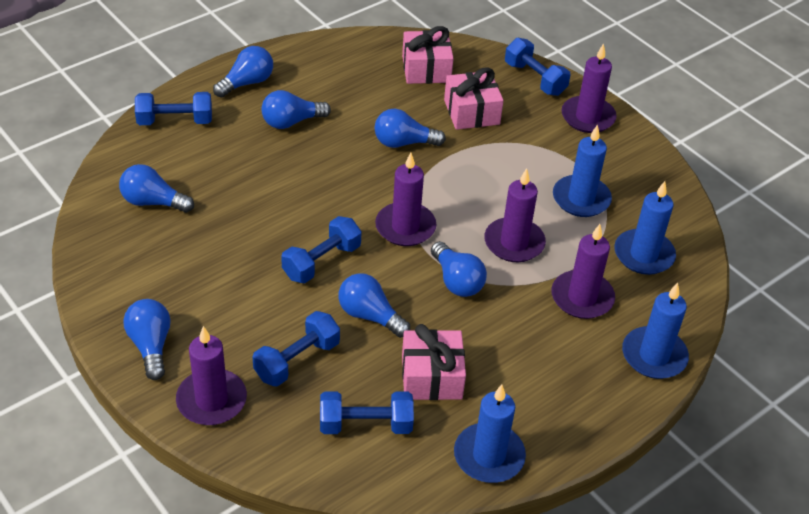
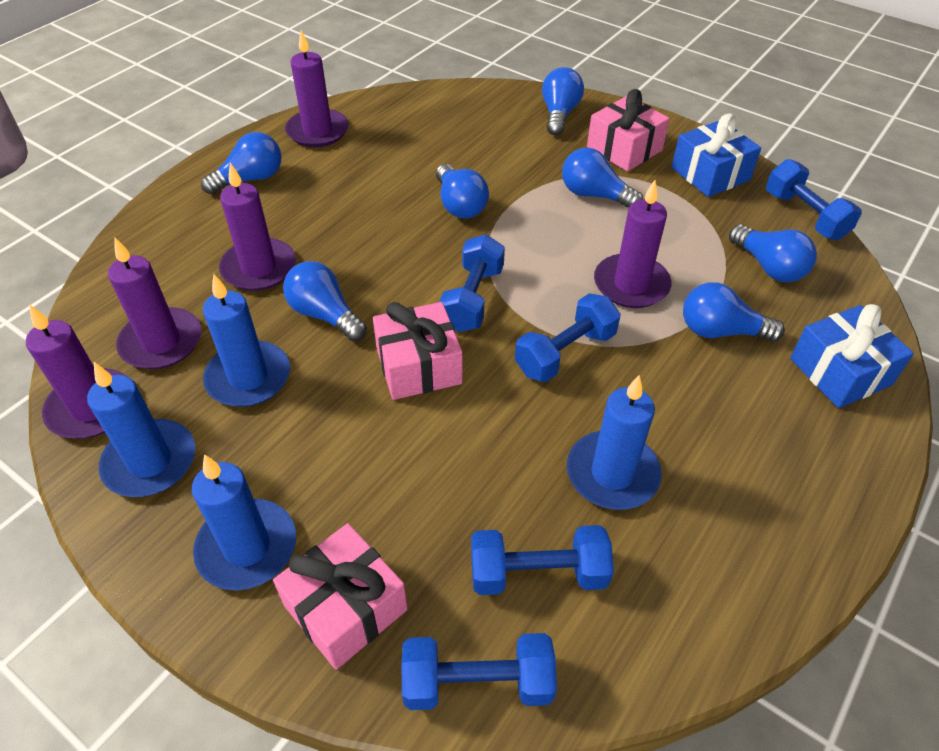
blue gift: 0 -> 2

